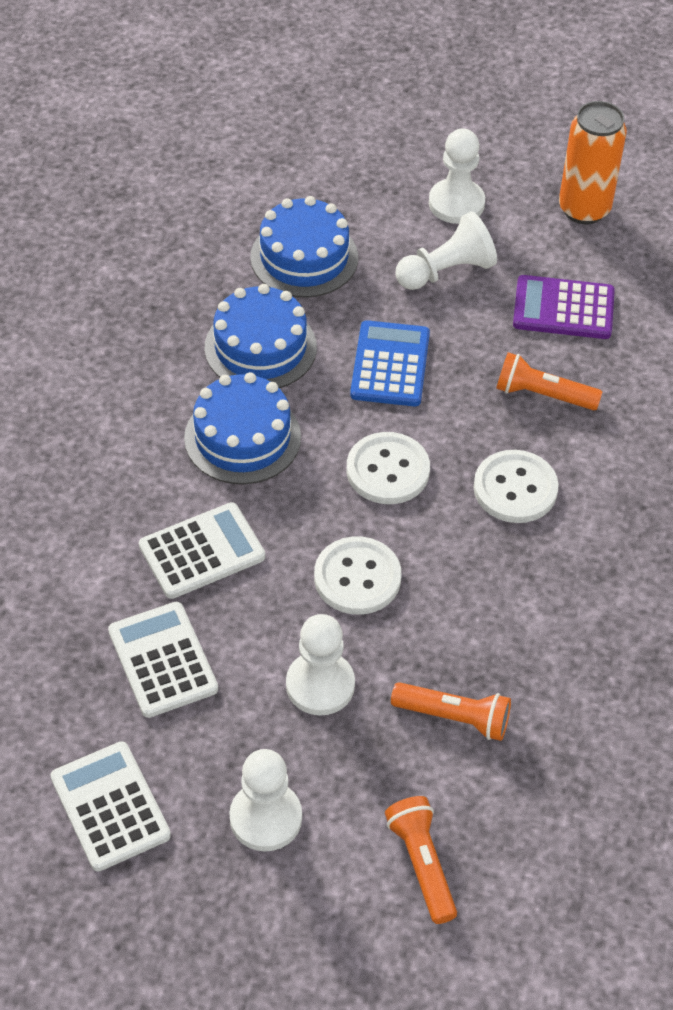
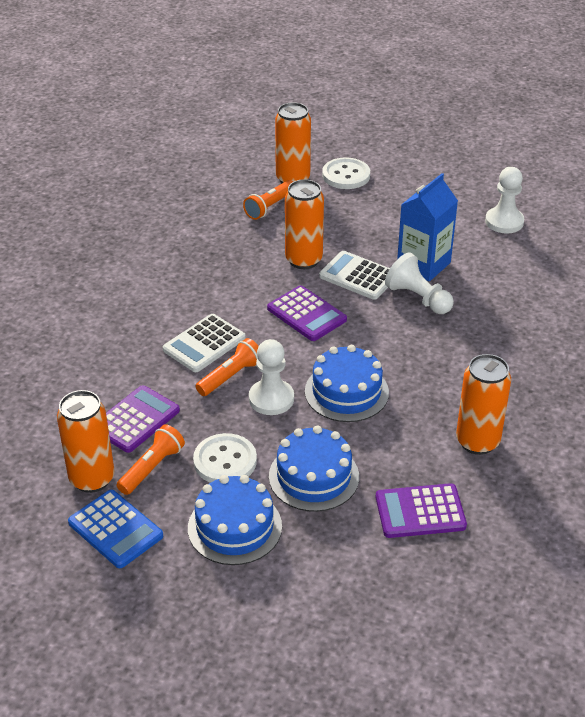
blue carton: 0 -> 1
orange can: 1 -> 4
purple calculator: 1 -> 3
white button: 3 -> 2
white calculator: 3 -> 2
white pawn: 4 -> 3

